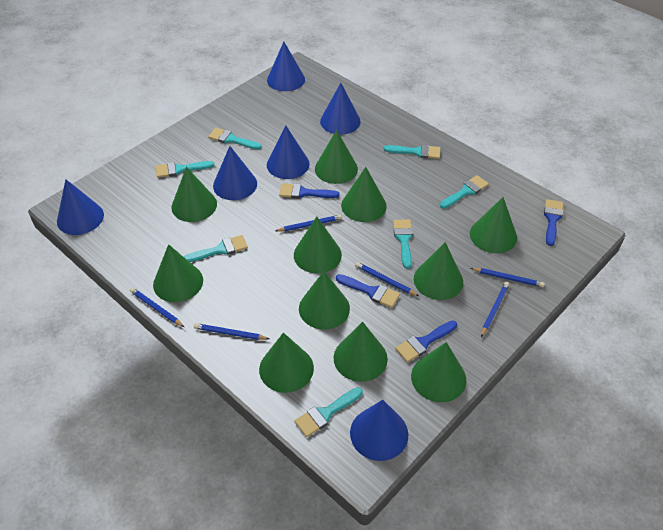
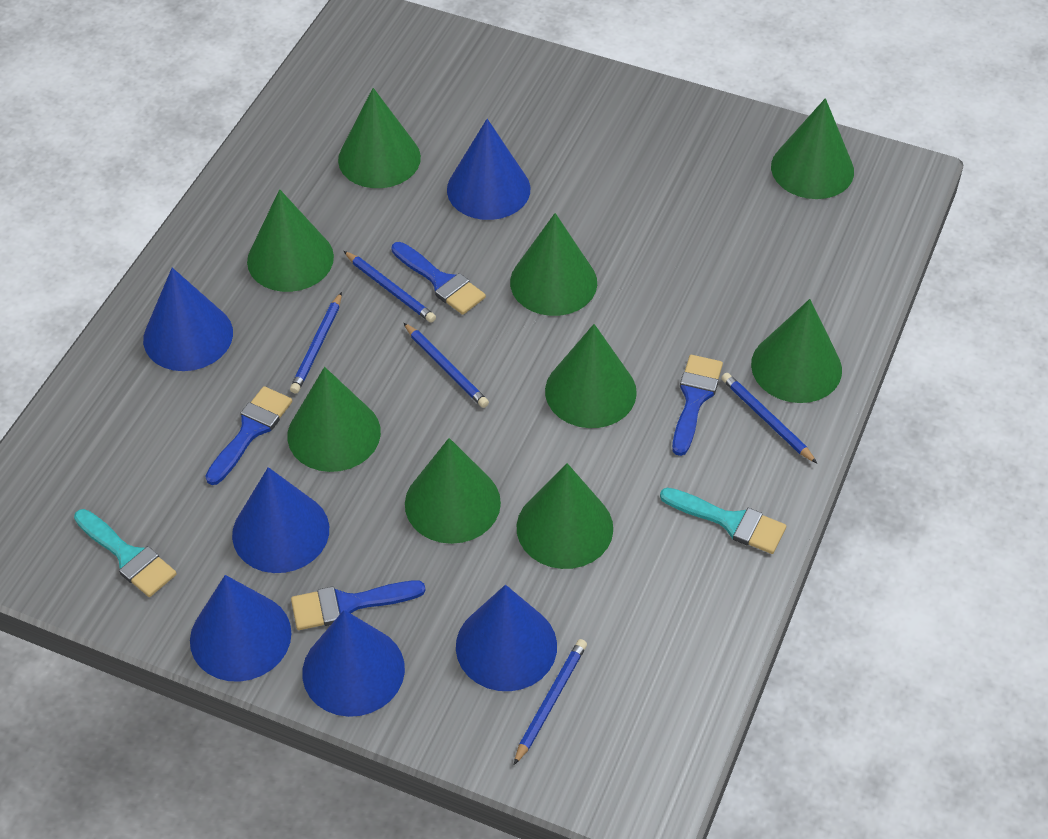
blue pencil: 6 -> 5
green cone: 11 -> 9
turquoise brush: 7 -> 2

